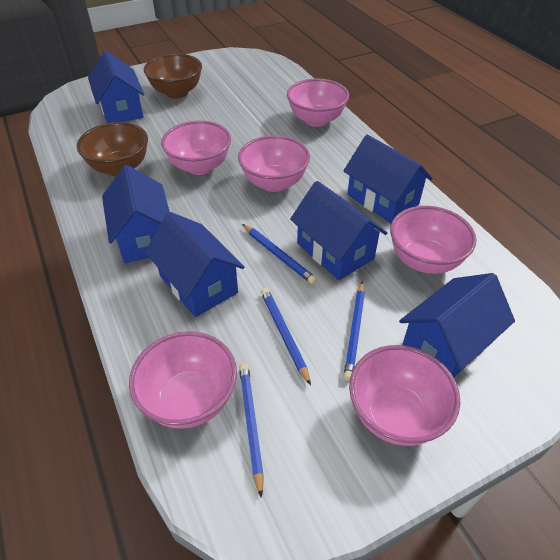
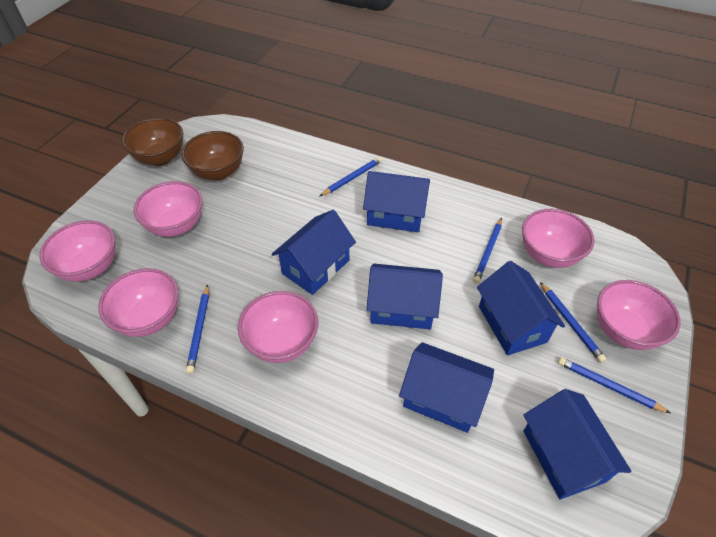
blue pencil: 4 -> 5

